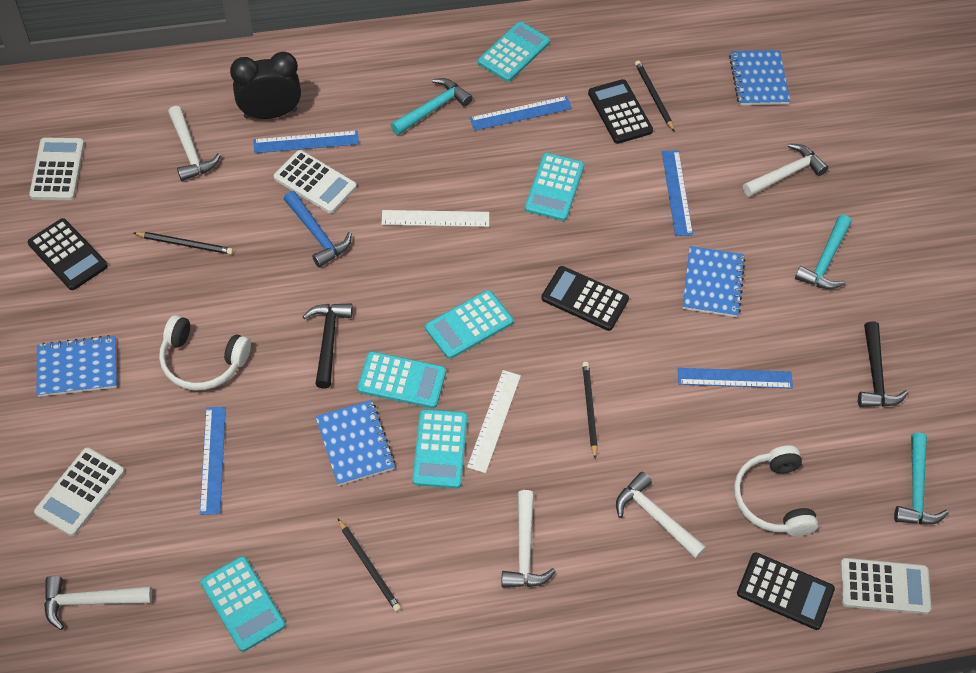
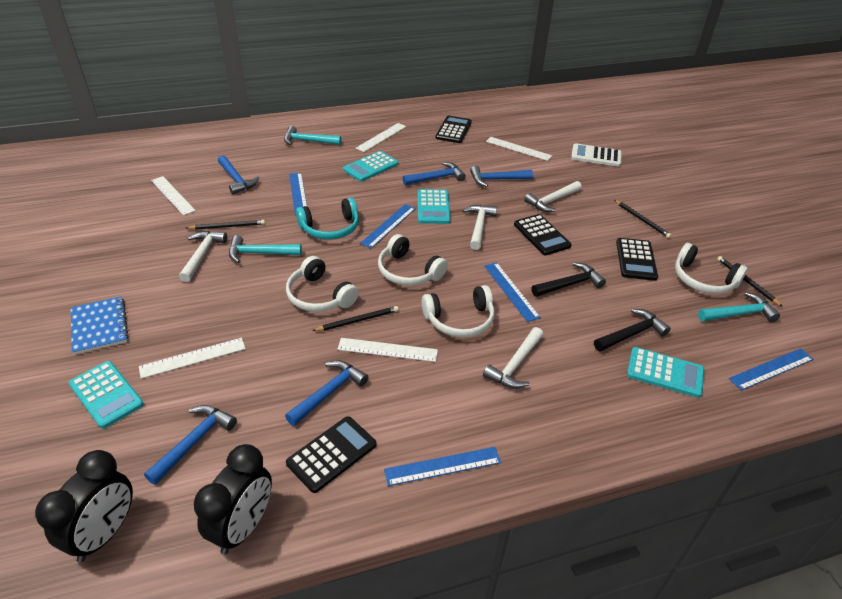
black clock: 1 -> 2
blue hammer: 1 -> 5
blue notebook: 4 -> 1
turquoise calculator: 6 -> 4
turquoise headphones: 0 -> 1
white calculator: 4 -> 1
white hammer: 5 -> 4
white headphones: 2 -> 4
white ruler: 2 -> 5

